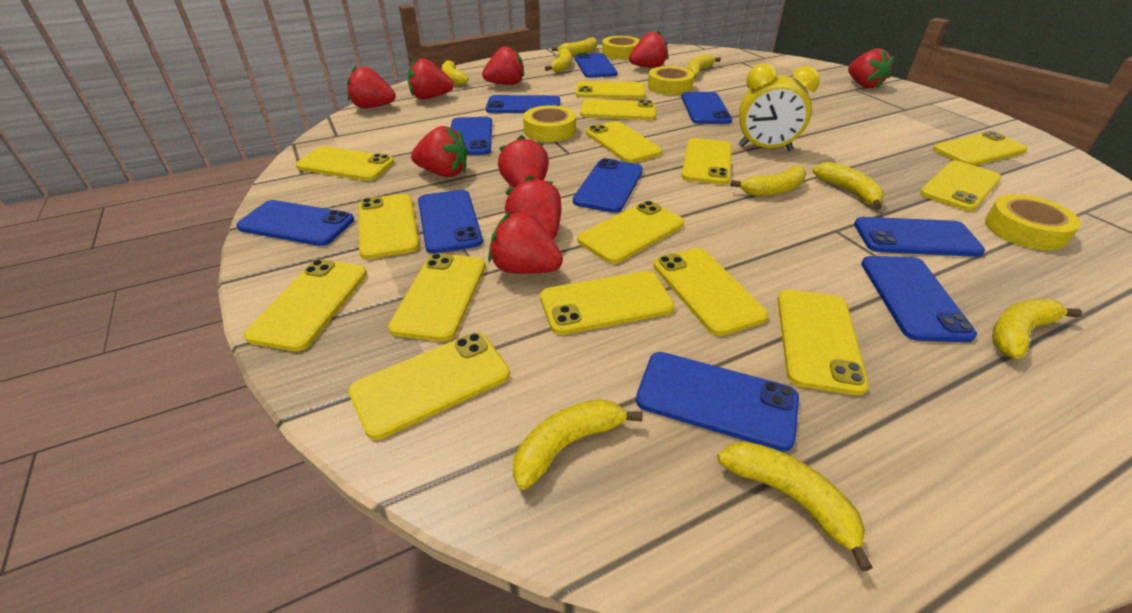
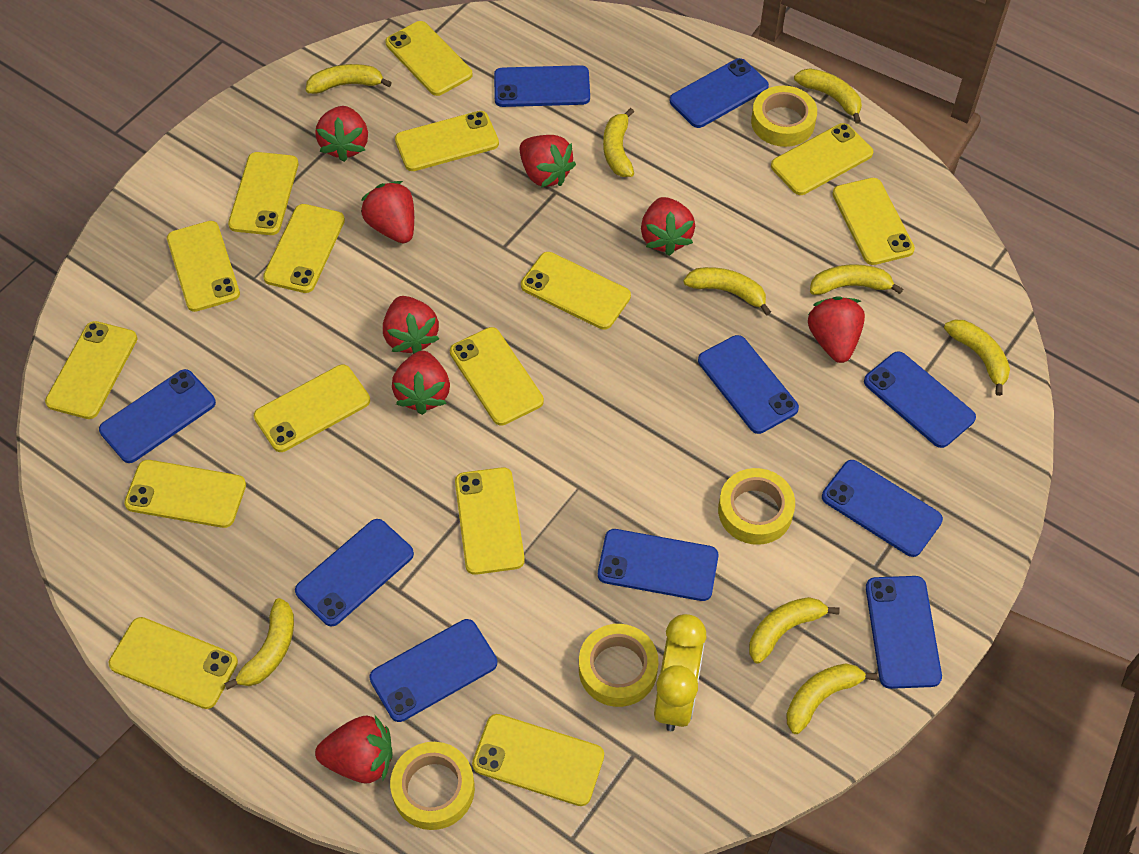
red strawberry: 9 -> 8

